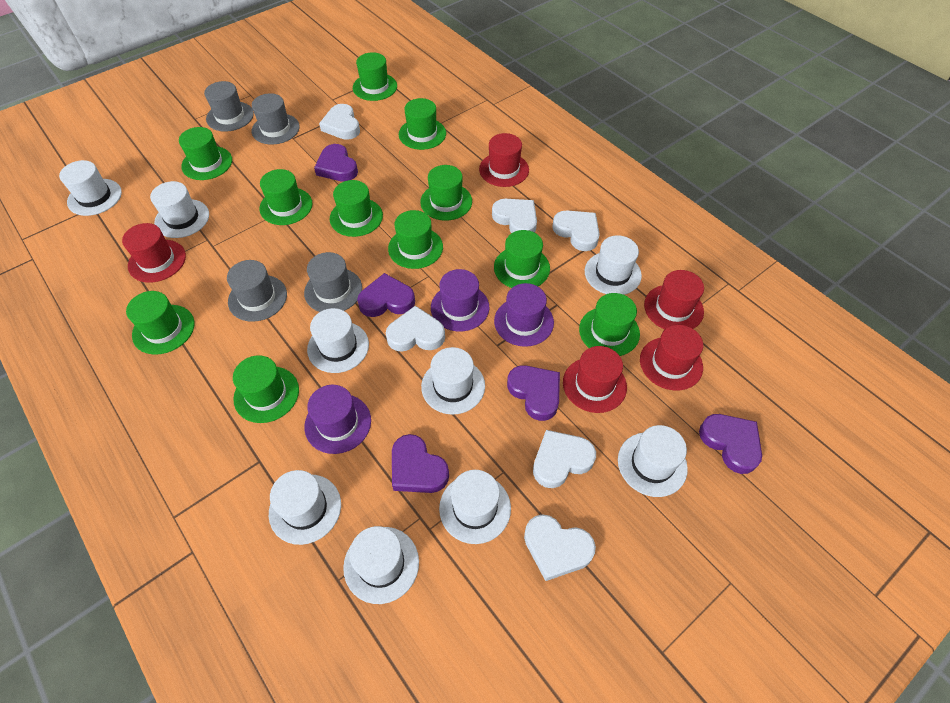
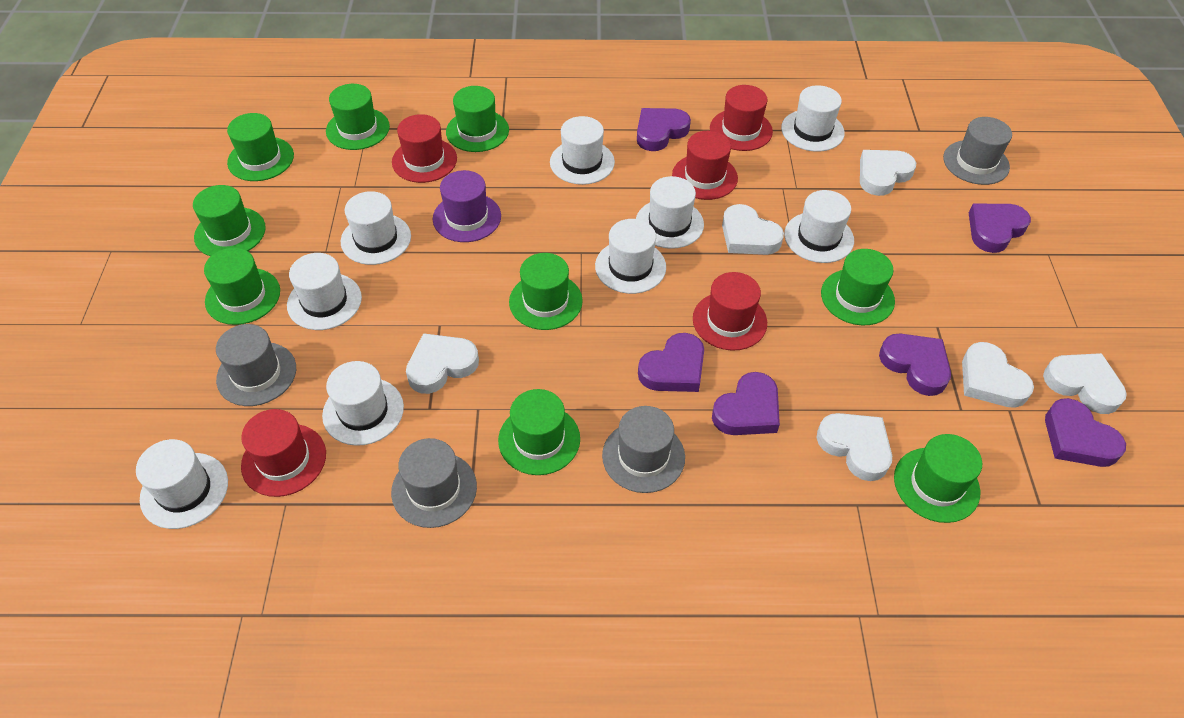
green hat: 11 -> 9
purple hat: 3 -> 1
purple heart: 5 -> 6

